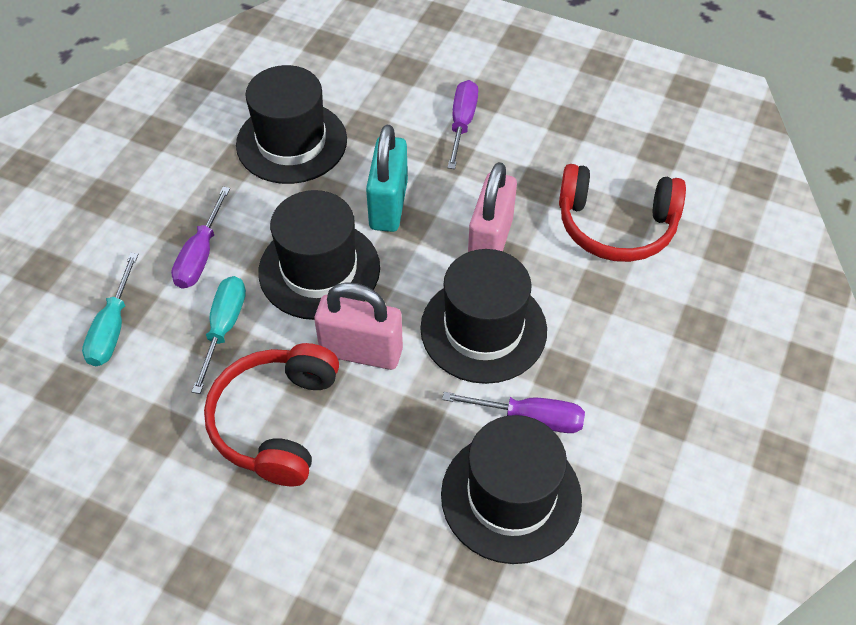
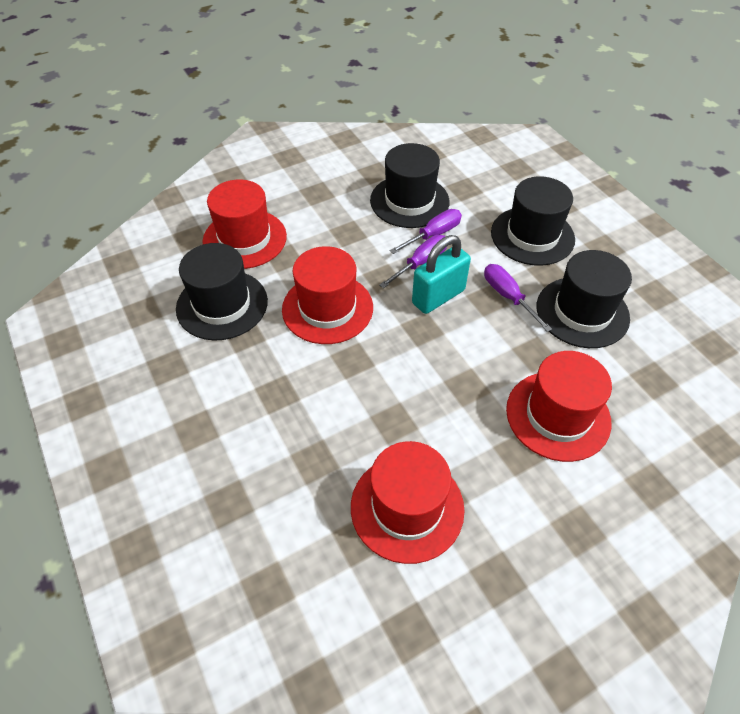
pink padlock: 2 -> 0
red hat: 0 -> 4
red headphones: 2 -> 0
turquoise screwdriver: 2 -> 0

